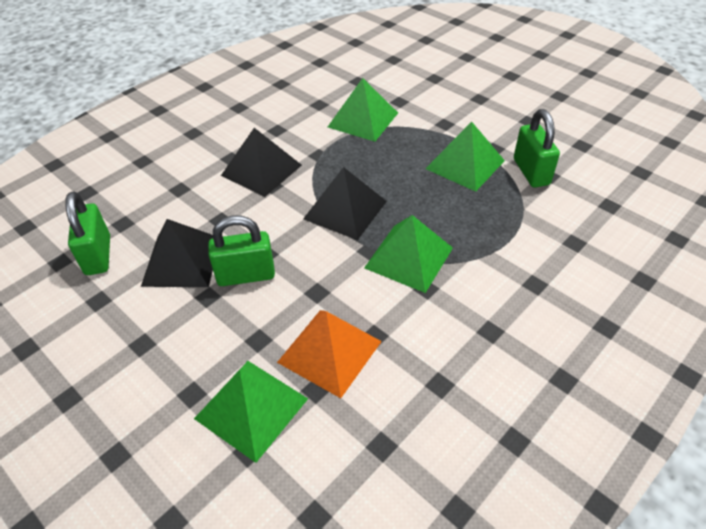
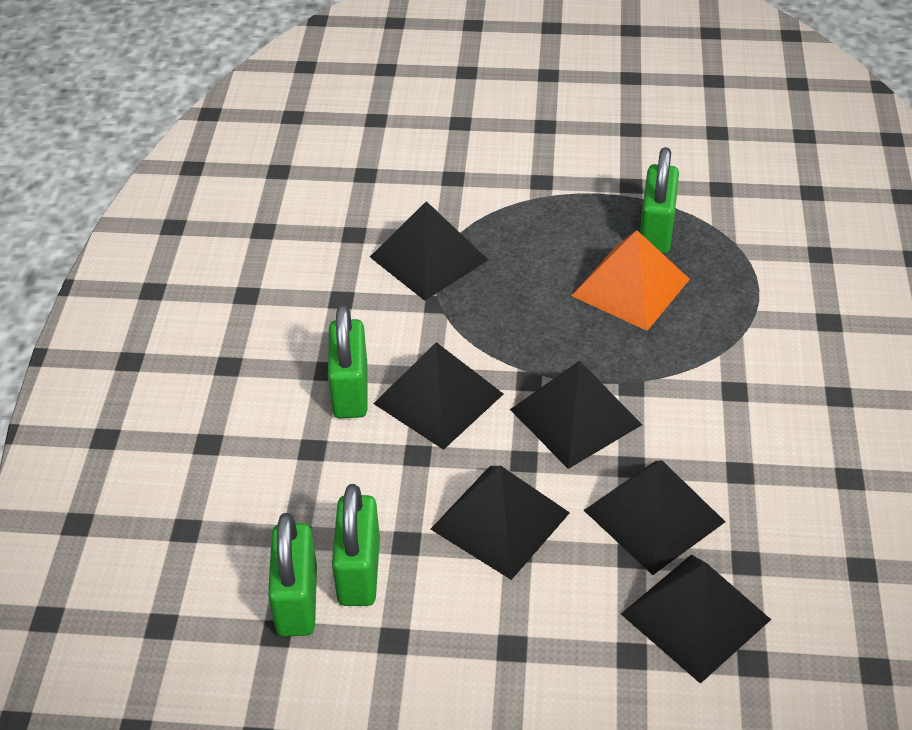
black pyramid: 3 -> 6
green padlock: 3 -> 4
green pyramid: 4 -> 0

